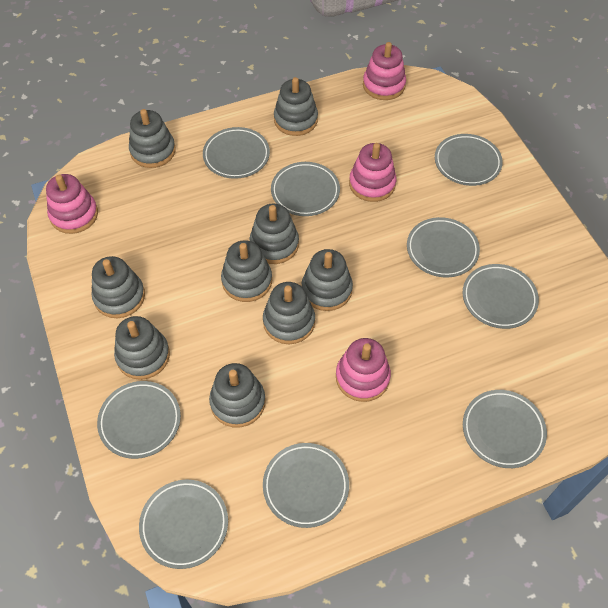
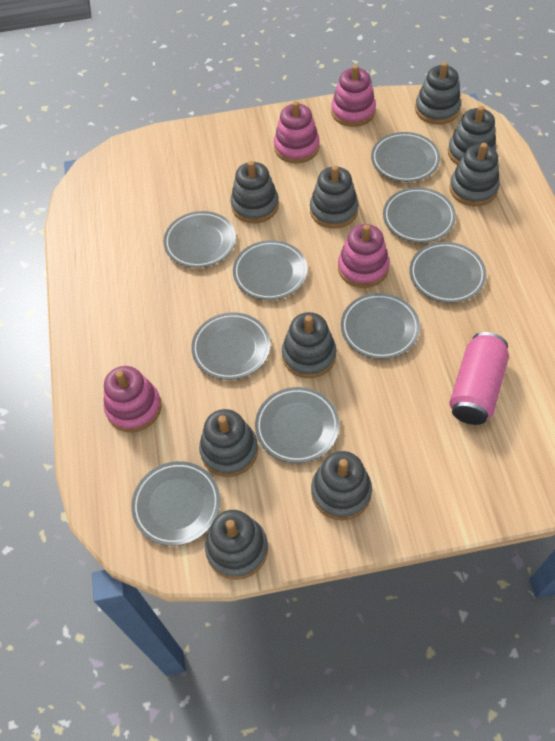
pink can: 0 -> 1

